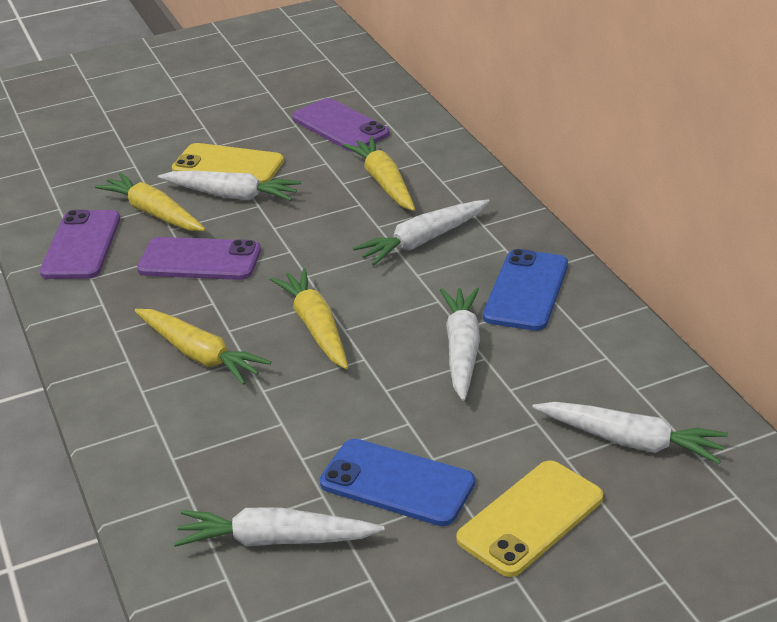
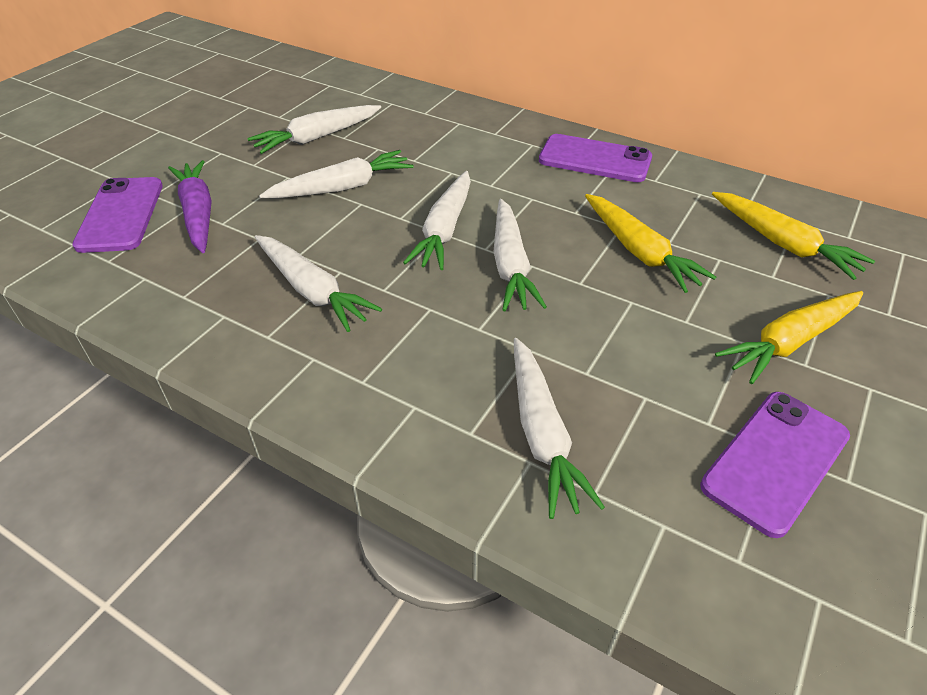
blue phone: 2 -> 0
purple carrot: 0 -> 1
white carrot: 5 -> 6
yellow carrot: 4 -> 3
yellow phone: 2 -> 0

